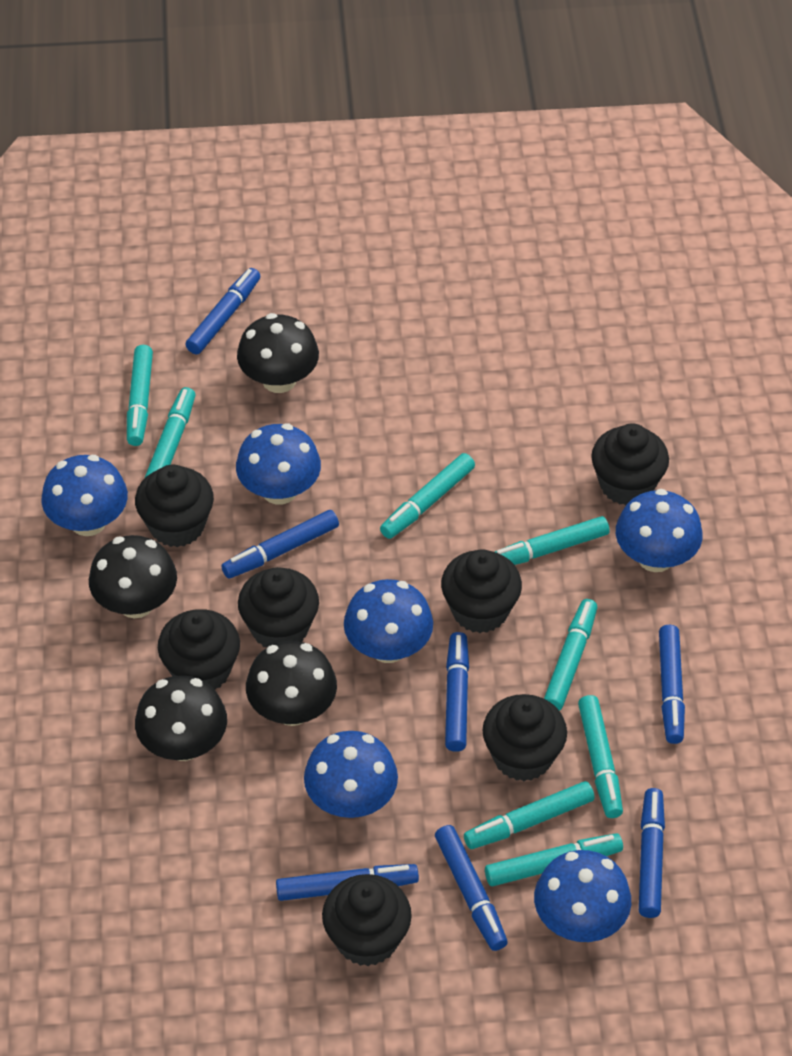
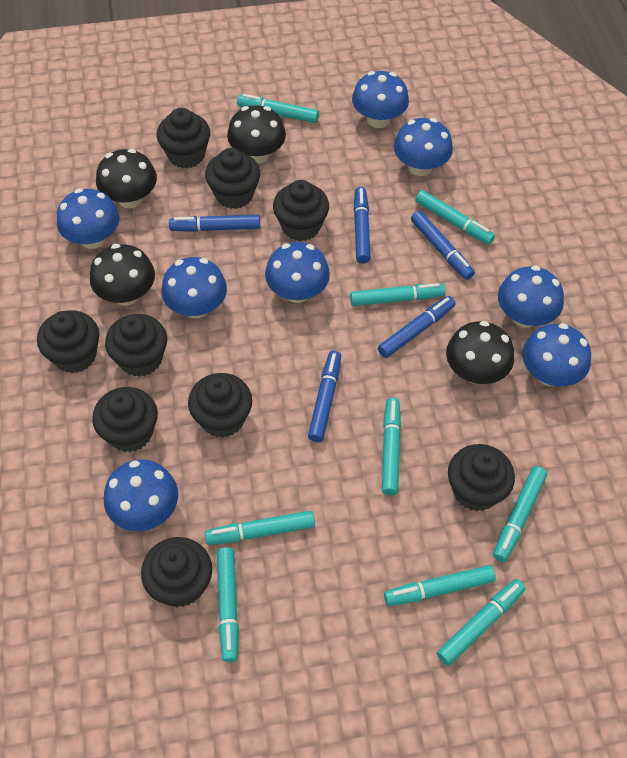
black cupcake: 7 -> 9
blue marker: 7 -> 5
blue mushroom: 6 -> 8
turquoise marker: 8 -> 9

